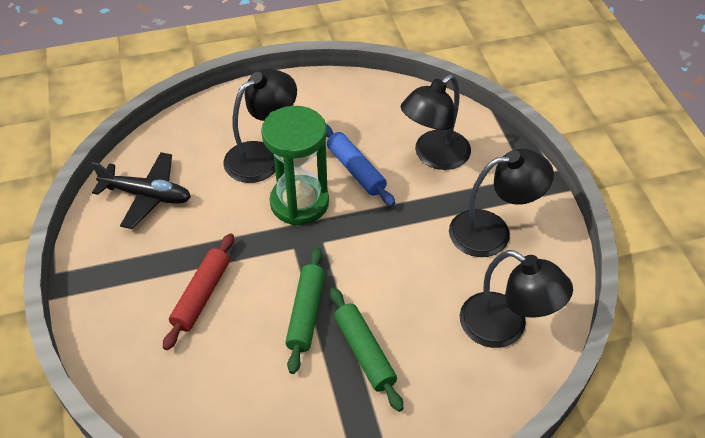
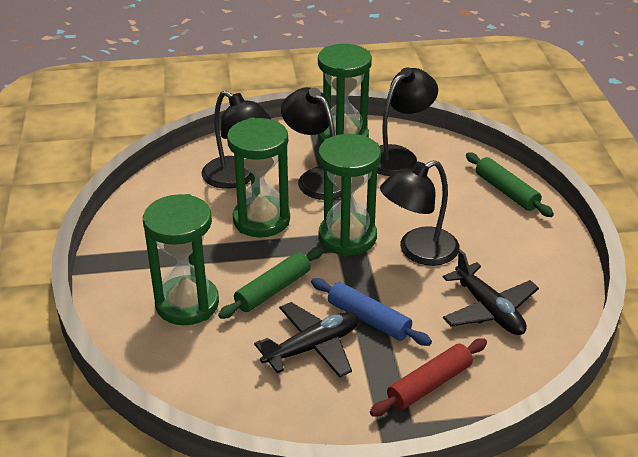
black plane: 1 -> 2
green hourglass: 1 -> 4

